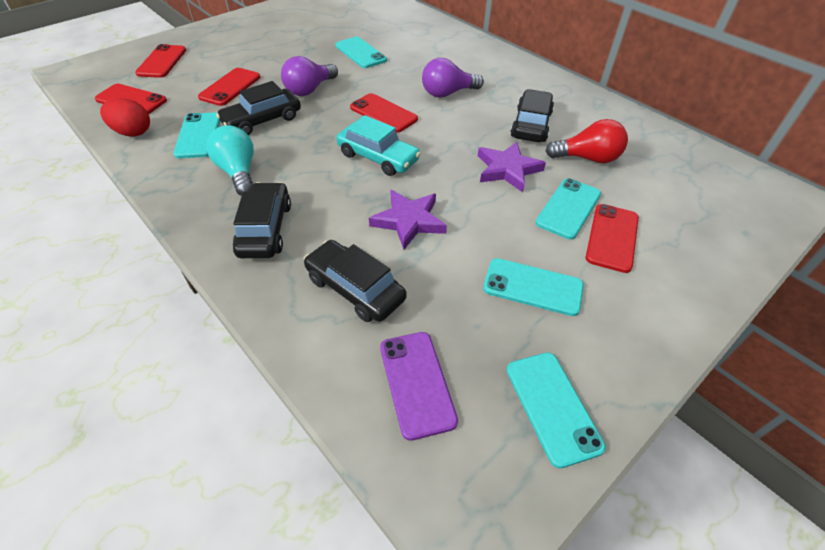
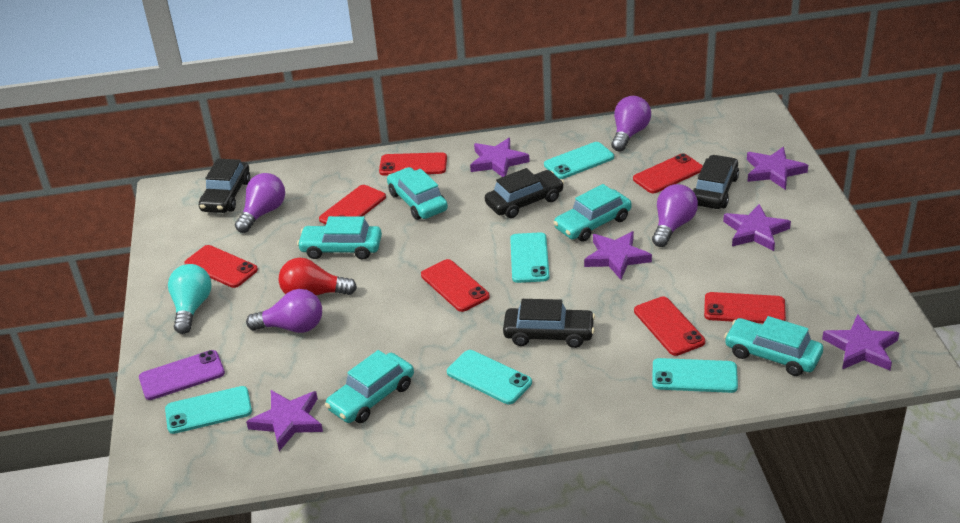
purple light bulb: 2 -> 4
purple star: 2 -> 6
red egg: 1 -> 0
red phone: 5 -> 7
turquoise car: 1 -> 5

